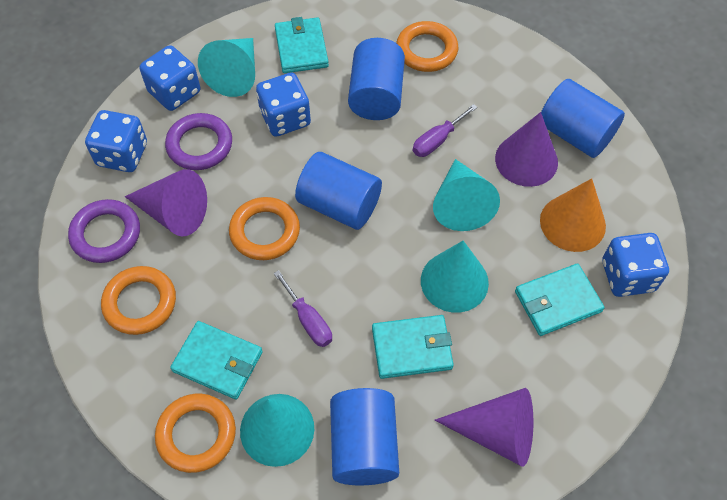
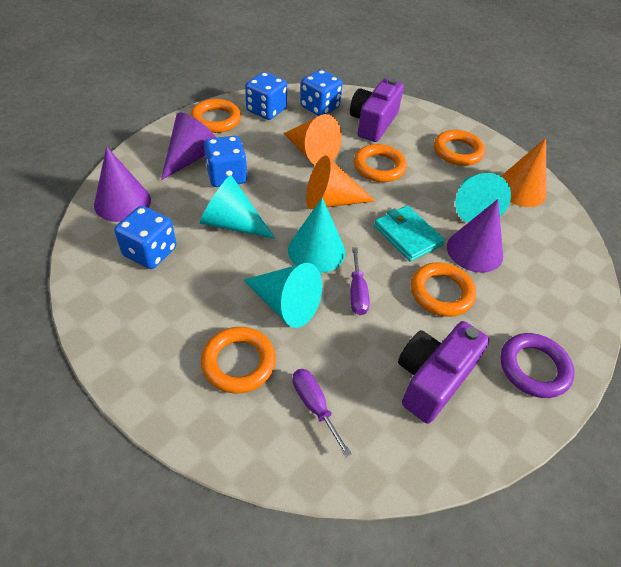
blue cylinder: 4 -> 0
orange cone: 1 -> 3
orange ring: 4 -> 5
purple camera: 0 -> 2
purple ring: 2 -> 1
turquoise wallet: 4 -> 1

